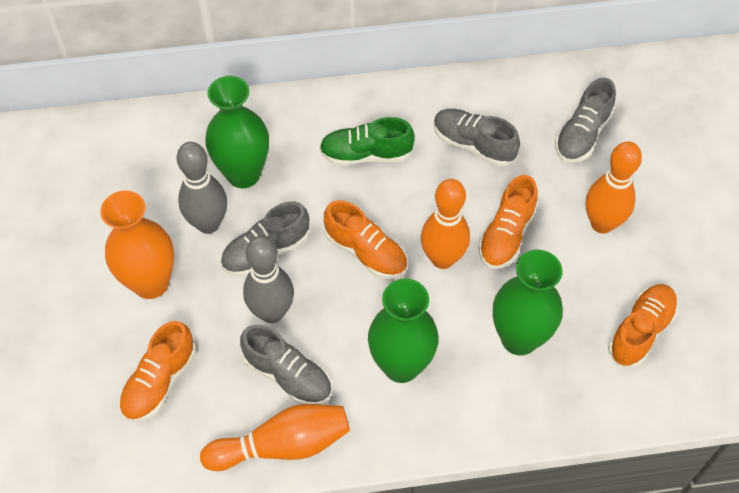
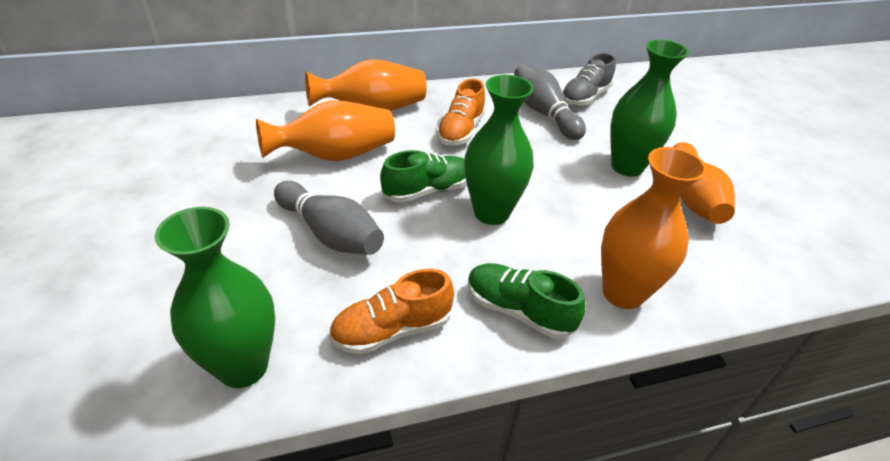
green shoe: 1 -> 2
grey shoe: 4 -> 1
orange bowling pin: 3 -> 1
orange shoe: 4 -> 2
orange vase: 1 -> 3

